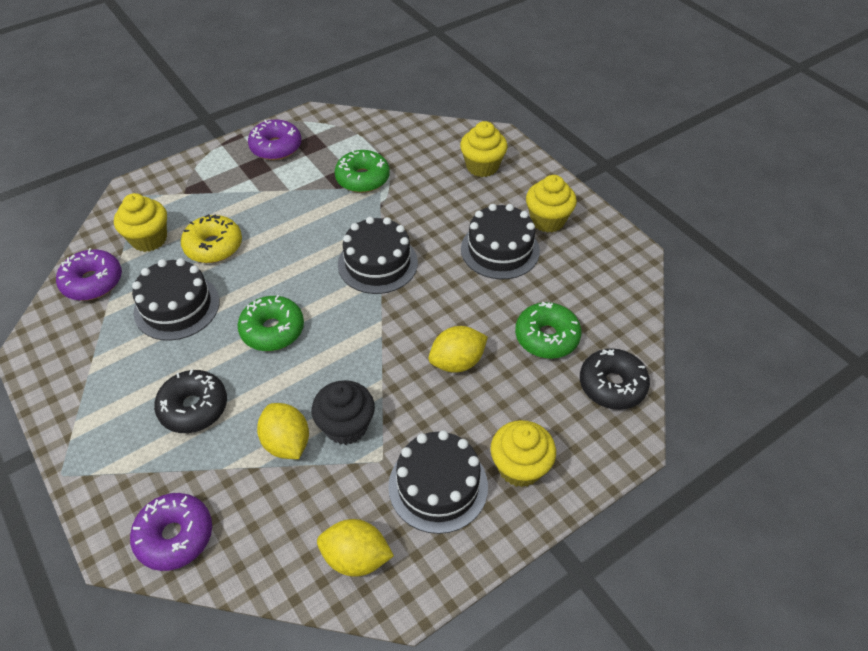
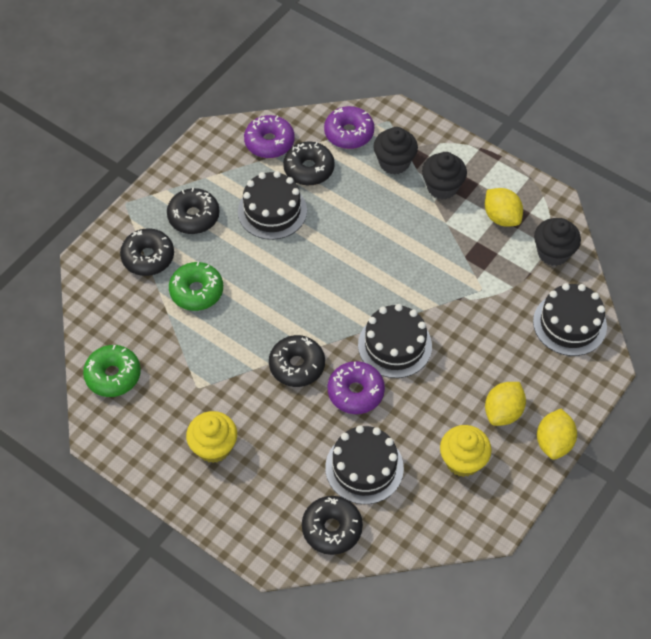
black cupcake: 1 -> 3
black donut: 2 -> 5
green donut: 3 -> 2
yellow cupcake: 4 -> 2
yellow donut: 1 -> 0

